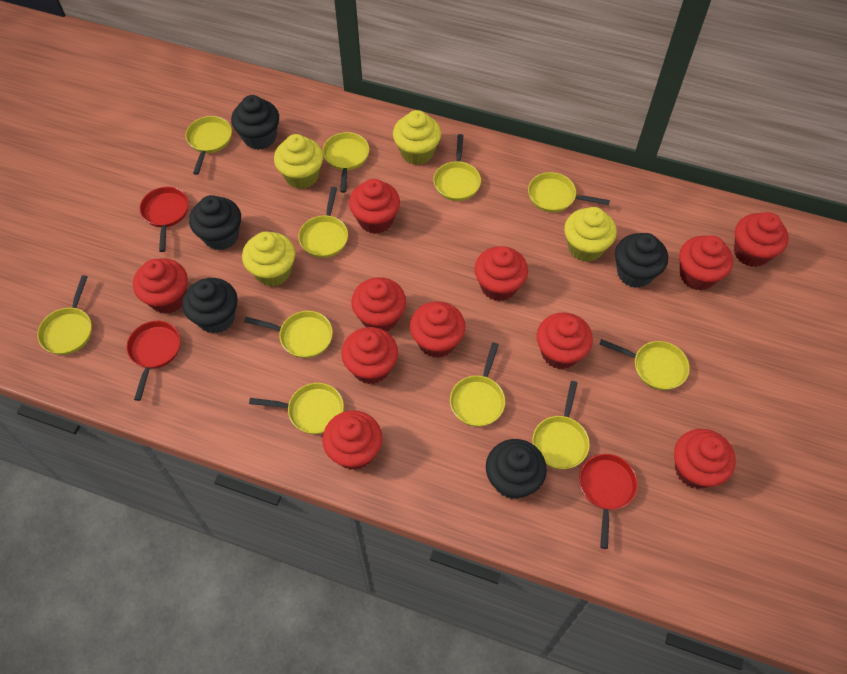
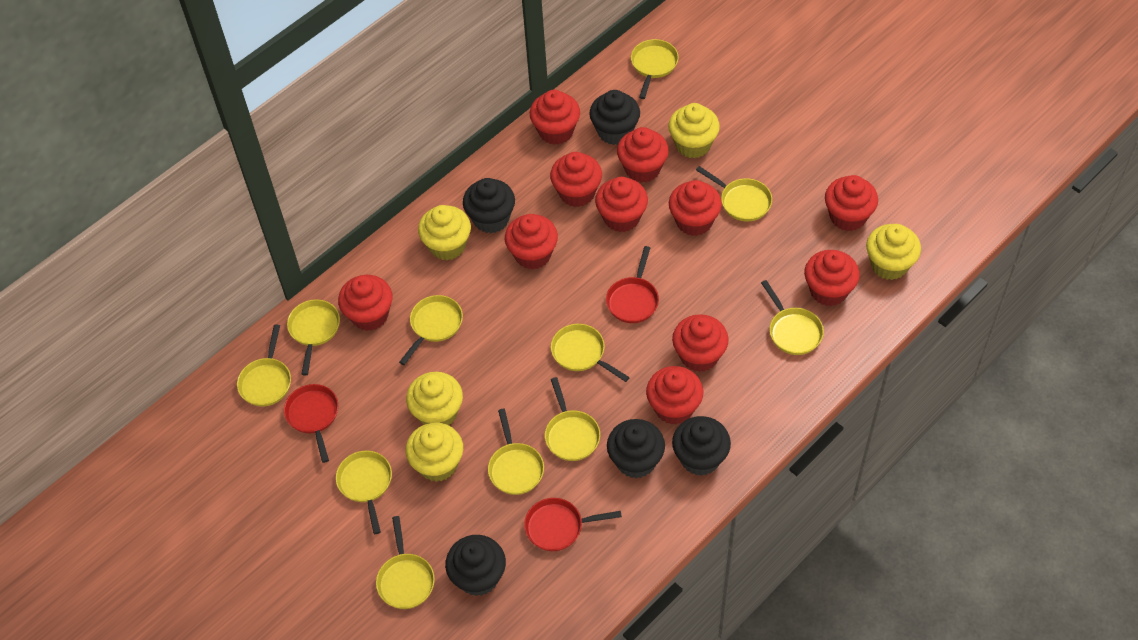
yellow cupcake: 4 -> 5

